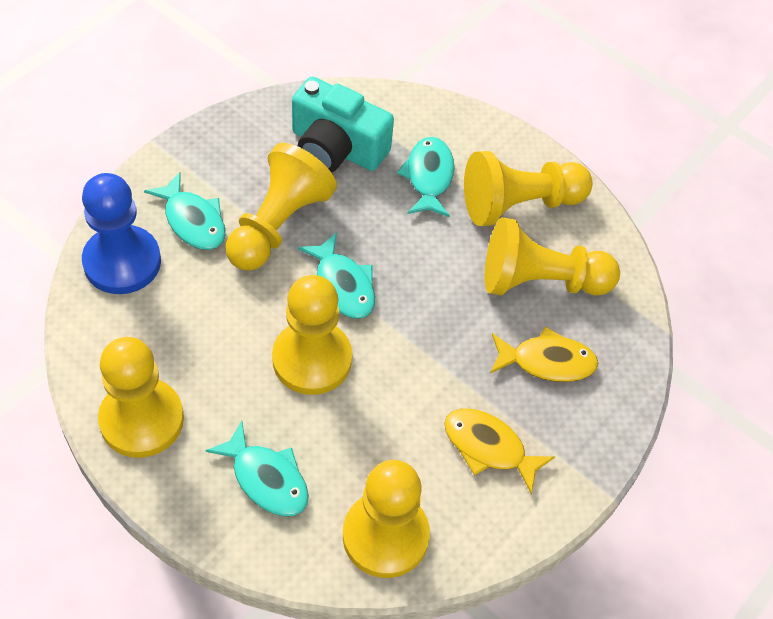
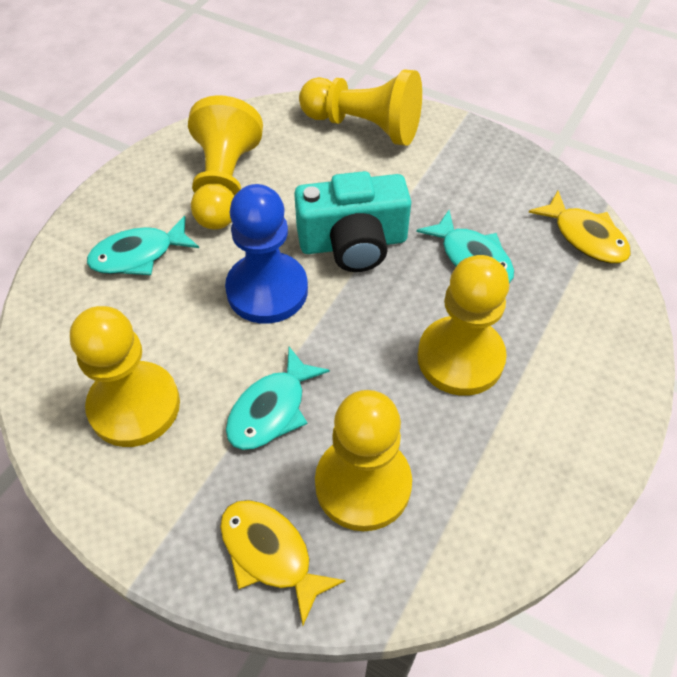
turquoise fish: 4 -> 3
yellow pawn: 6 -> 5

